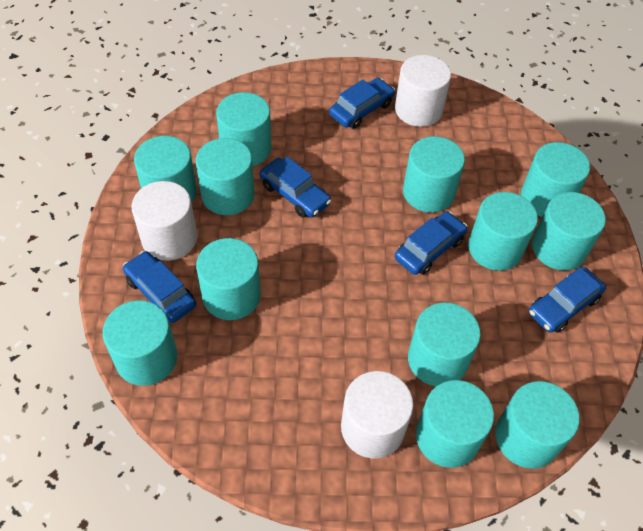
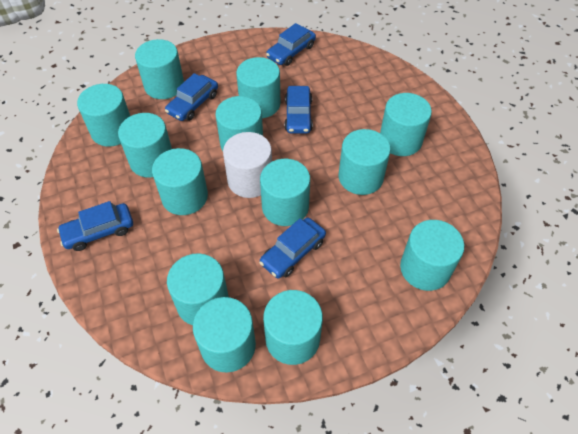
turquoise cylinder: 12 -> 13
white cylinder: 3 -> 1

